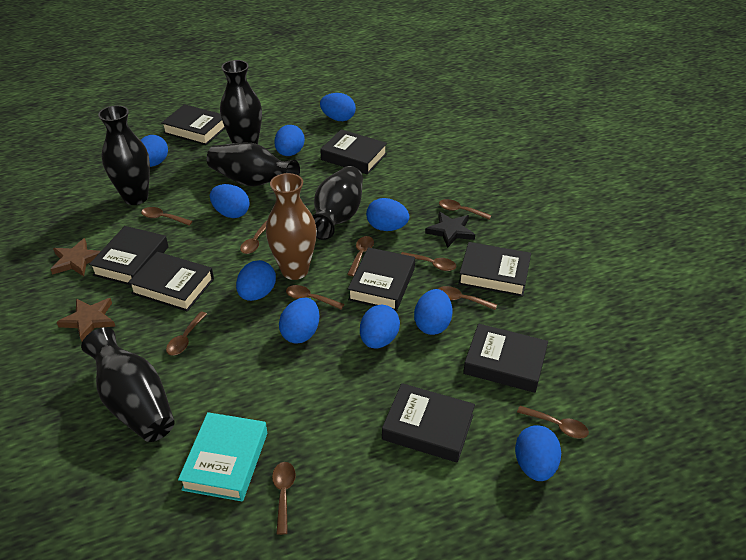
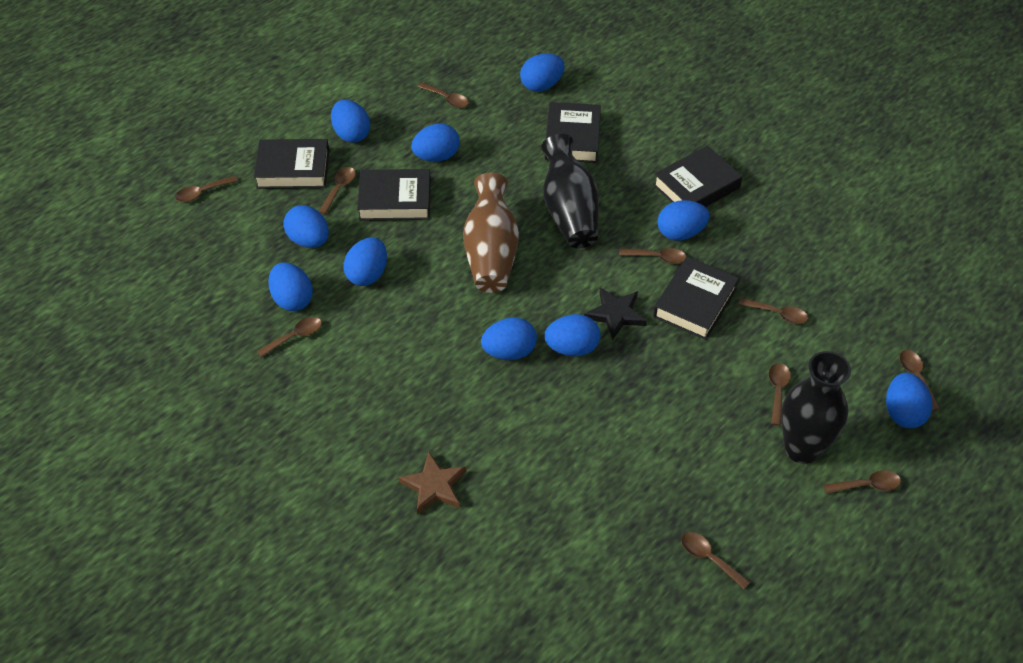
black book: 8 -> 5
black vase: 5 -> 2
brown star: 2 -> 1
turquoise book: 1 -> 0

